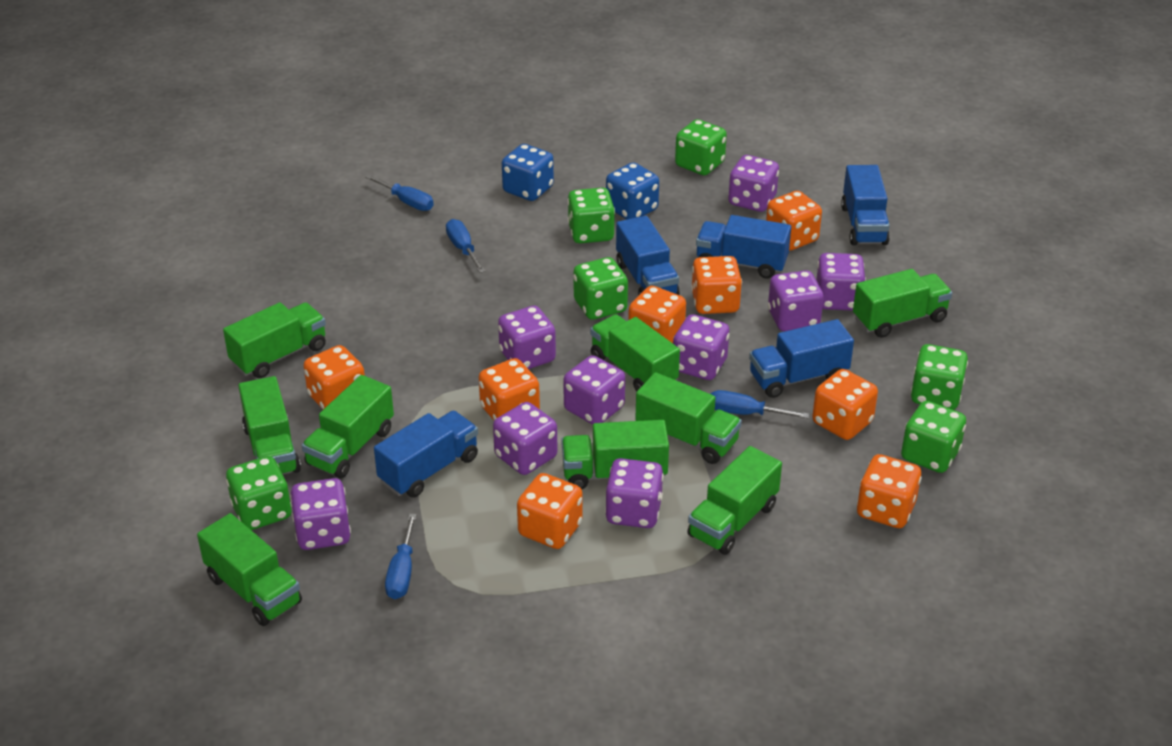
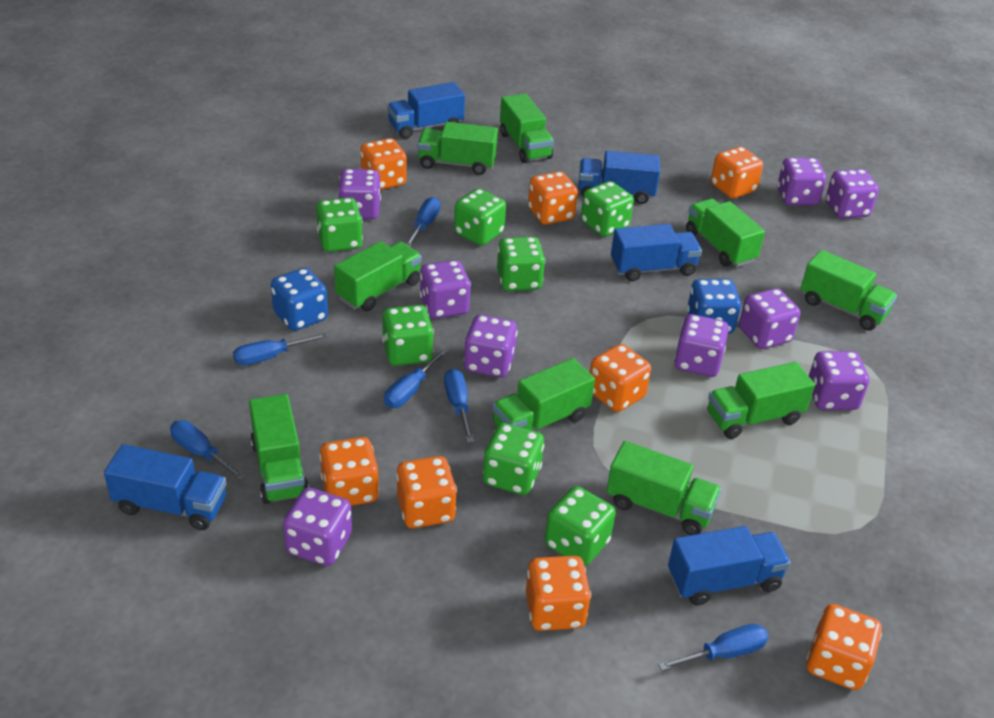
blue screwdriver: 4 -> 6
green dice: 6 -> 7

